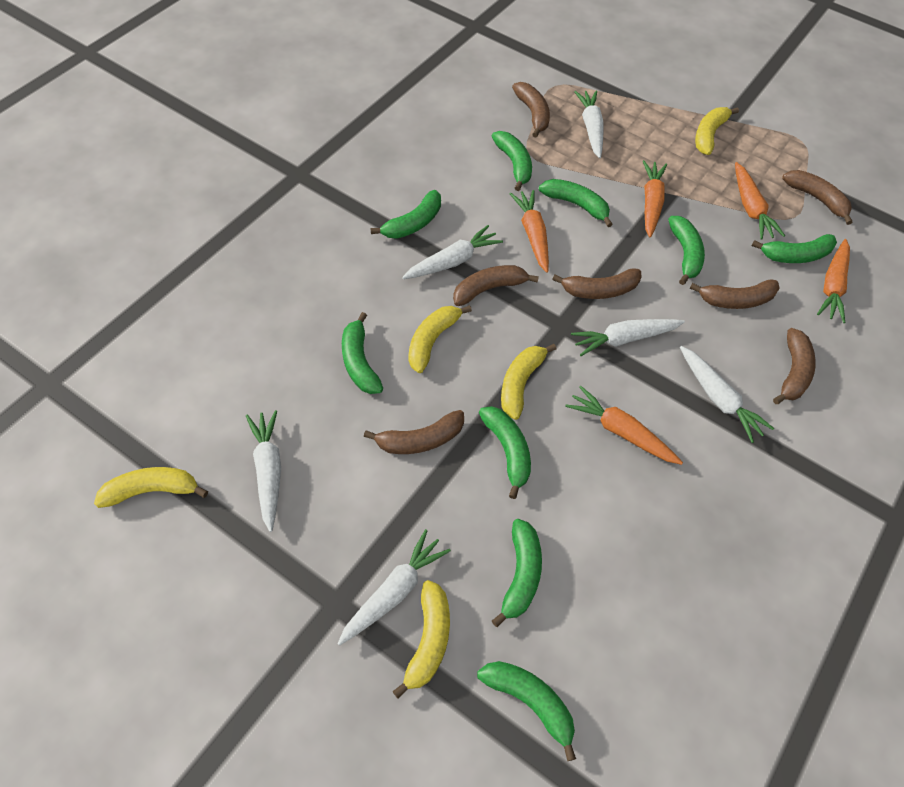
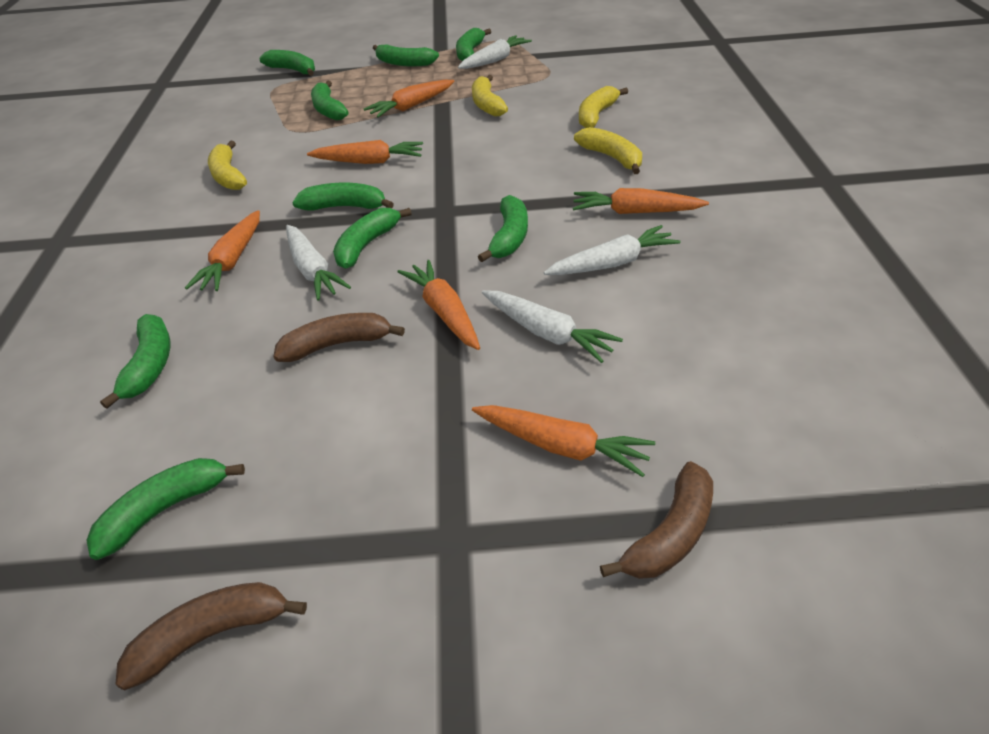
brown banana: 7 -> 3
orange carrot: 5 -> 6
white carrot: 6 -> 4
yellow banana: 5 -> 4

